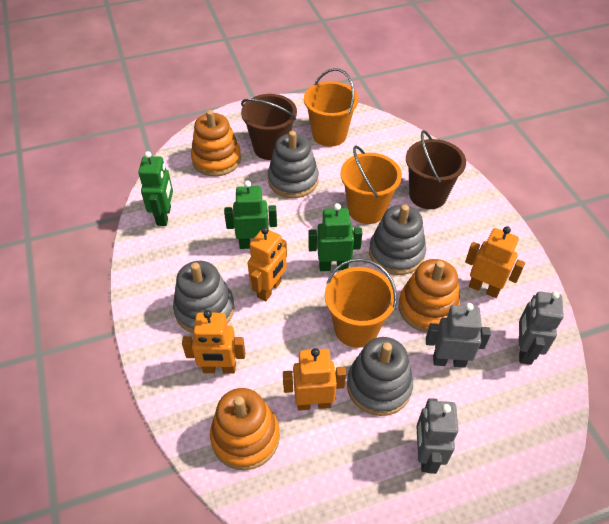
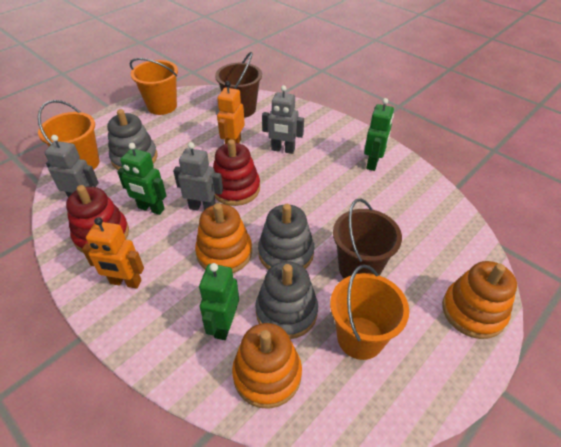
grey stacking toy: 4 -> 3
orange robot: 4 -> 2
red stacking toy: 0 -> 2

